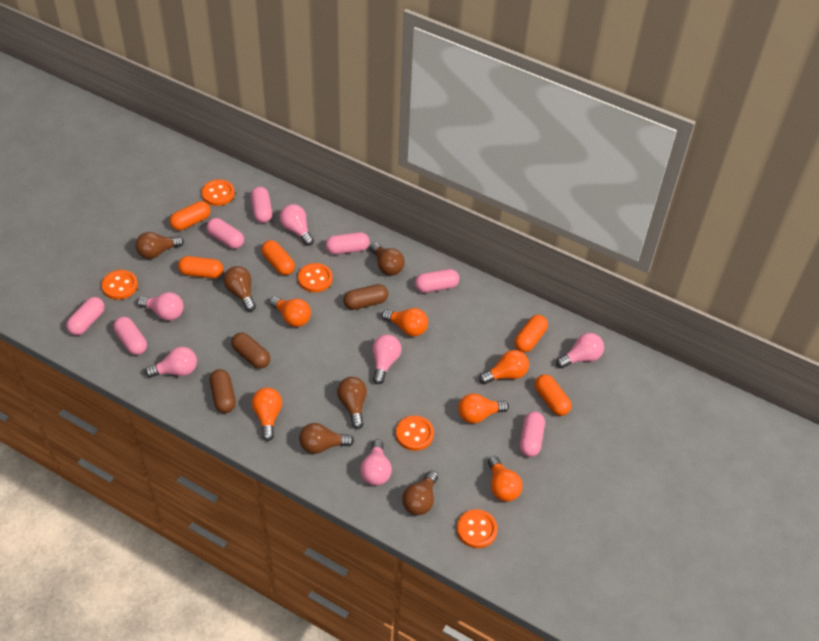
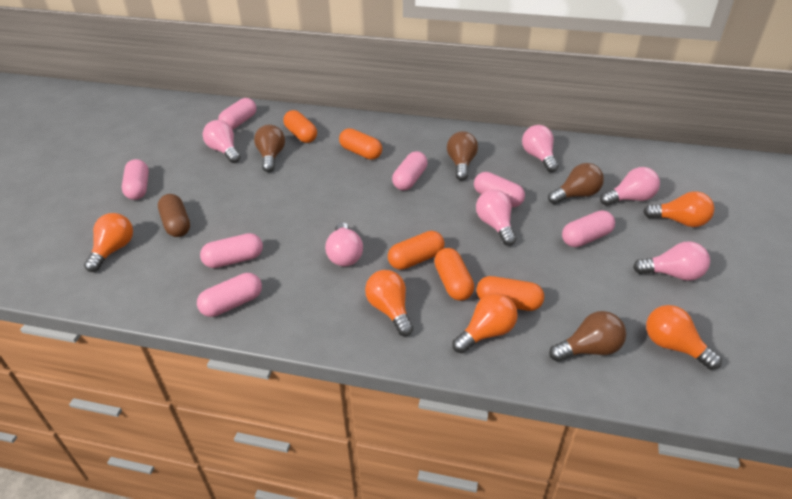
brown capsule: 3 -> 1
brown light bulb: 6 -> 4
orange button: 5 -> 0
orange light bulb: 6 -> 5

